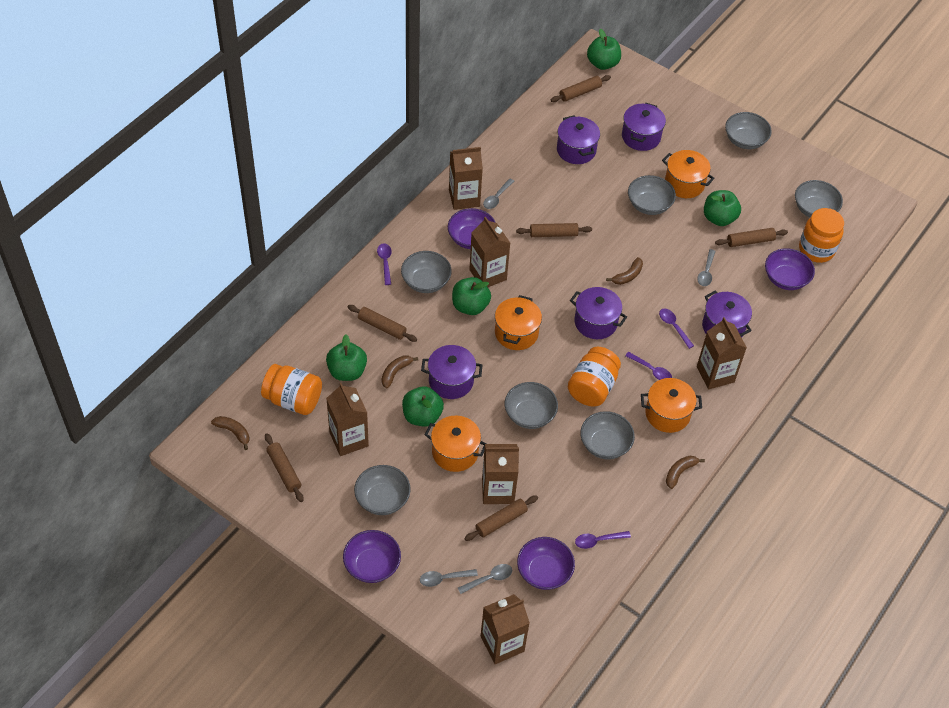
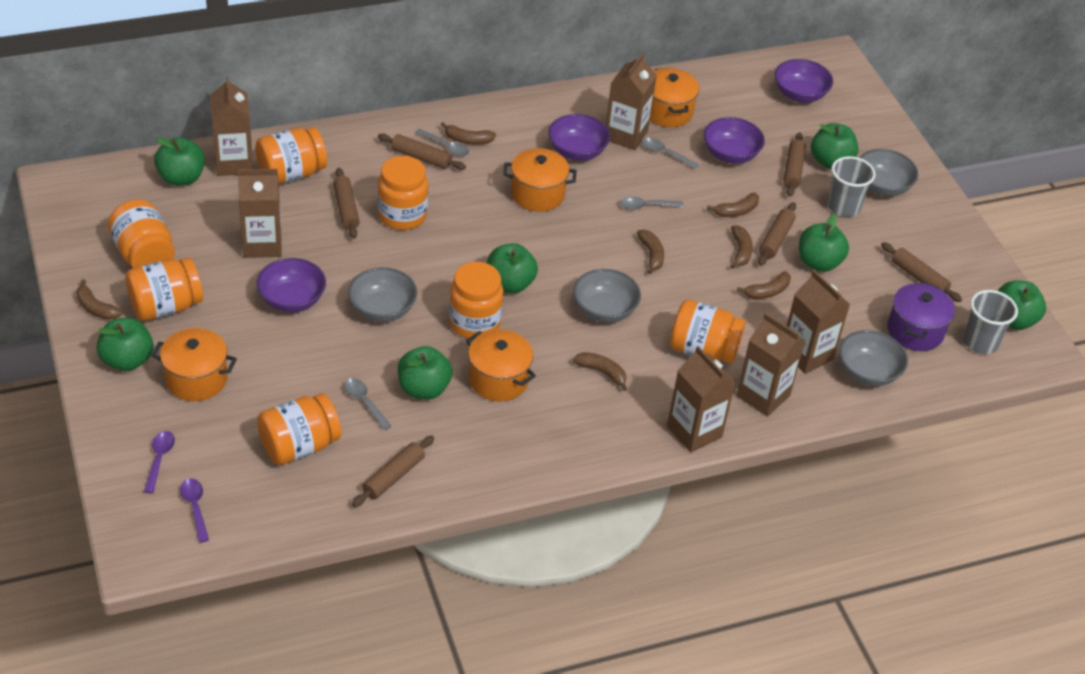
brown banana: 4 -> 7
green apple: 5 -> 7
grey bowl: 7 -> 4
grey cup: 0 -> 2
orange jar: 3 -> 7
purple pot: 5 -> 1
purple spoon: 4 -> 2

